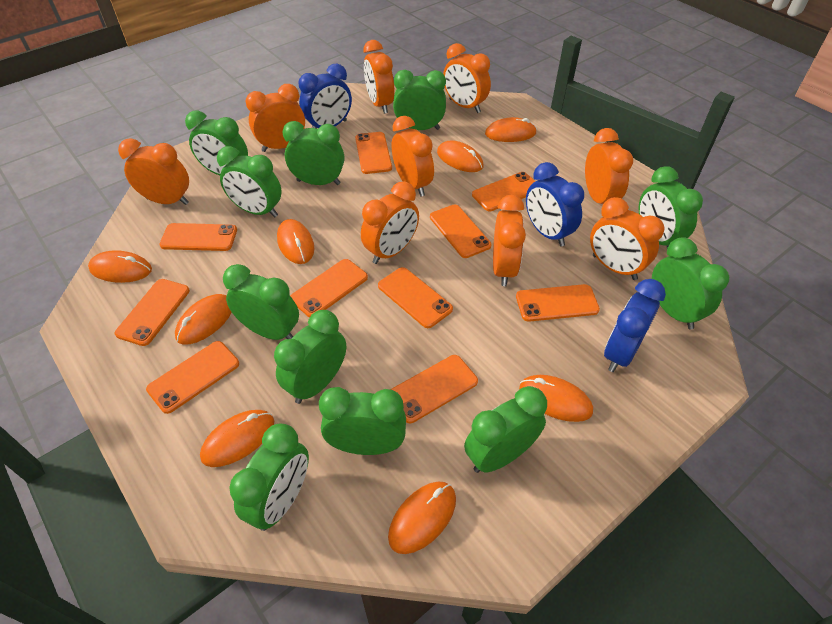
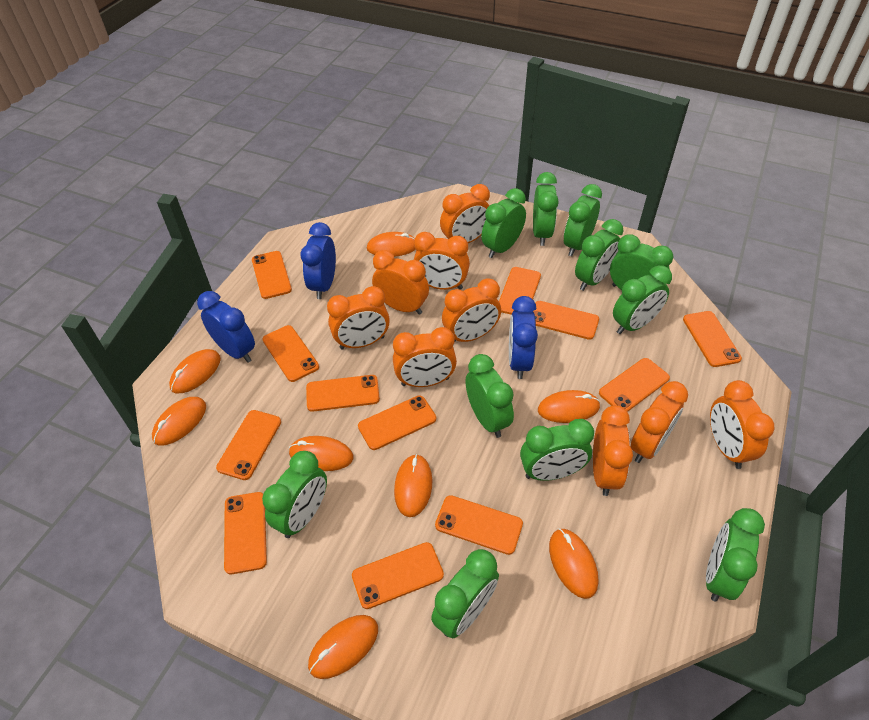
orange phone: 10 -> 12

